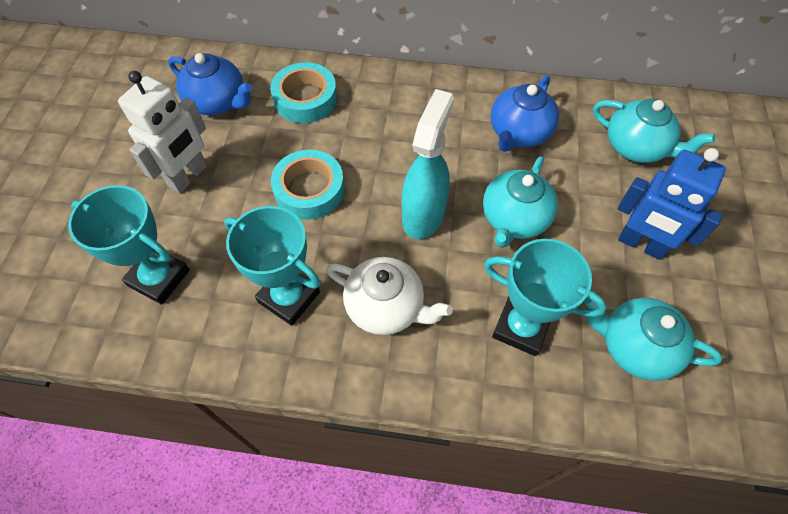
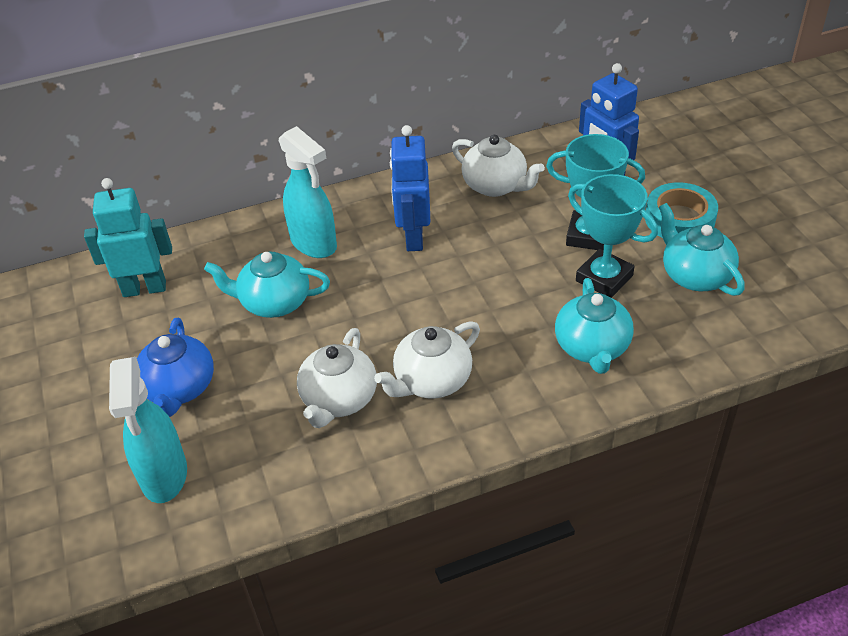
blue robot: 1 -> 2
blue teapot: 2 -> 1
turquoise robot: 0 -> 1
turquoise spray bottle: 1 -> 2
turquoise tape: 2 -> 1
turquoise trophy: 3 -> 2
white robot: 1 -> 0
white teapot: 1 -> 3

